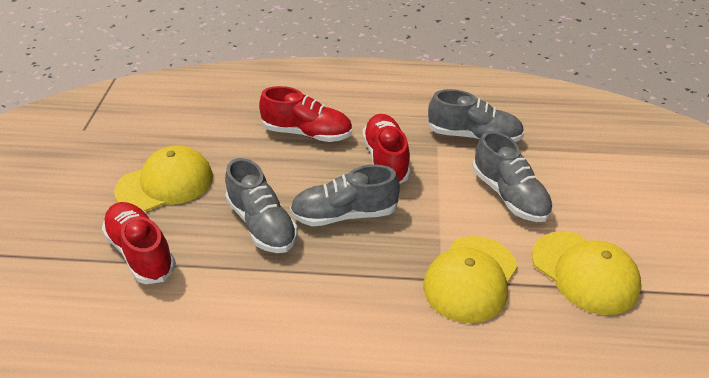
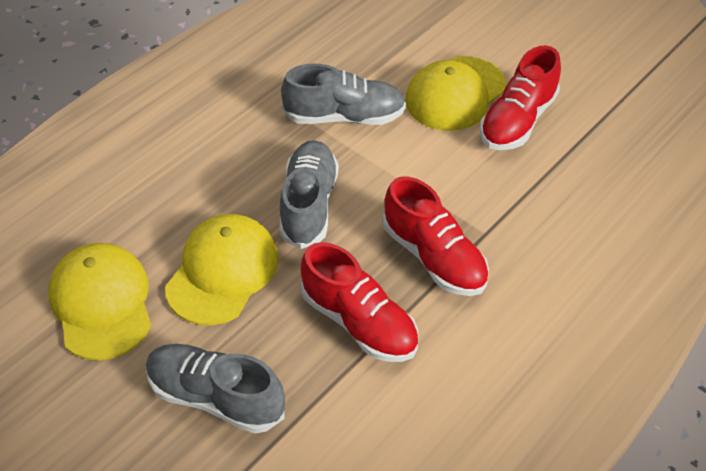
grey shoe: 4 -> 3

